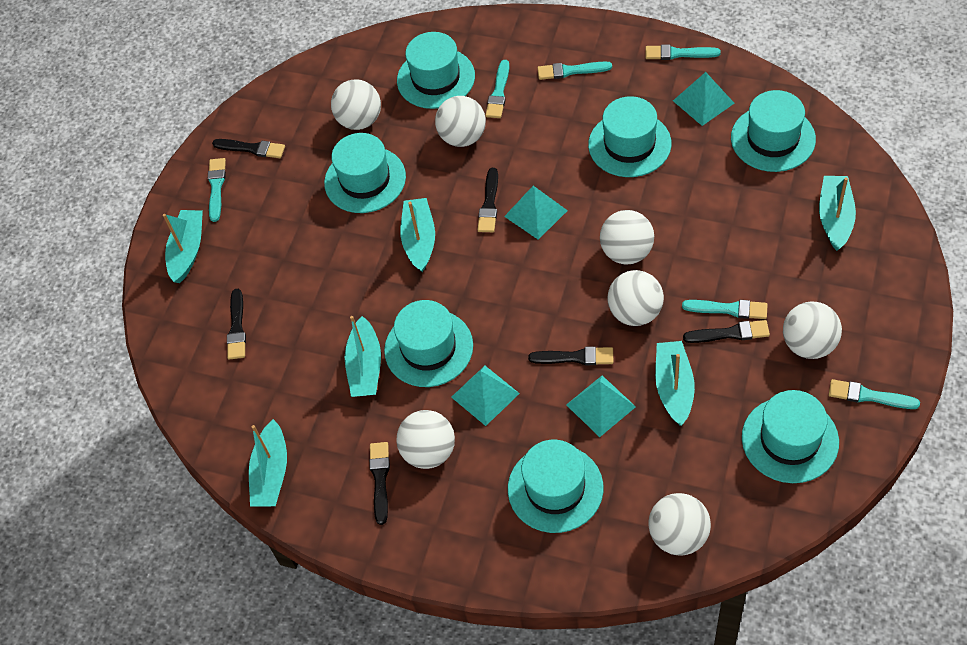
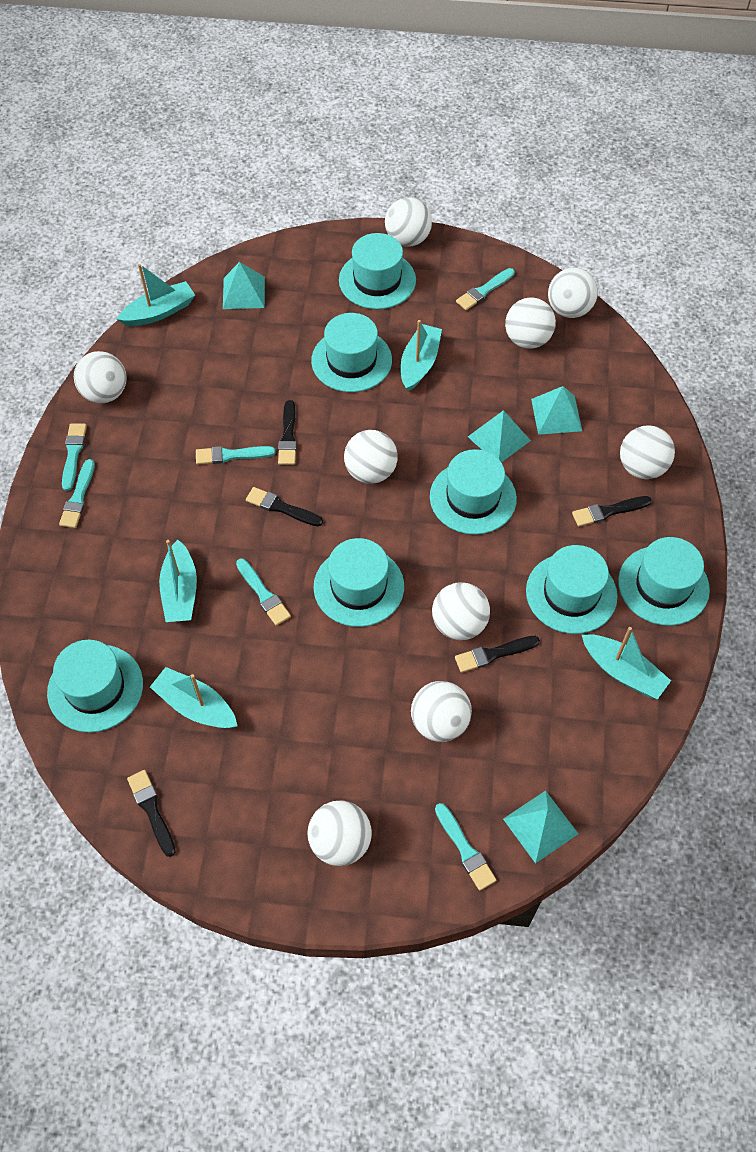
black brush: 6 -> 5
turquoise boat: 6 -> 5
white ball: 7 -> 9

